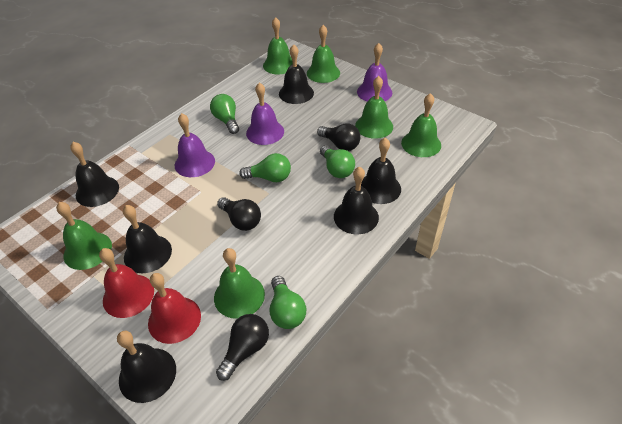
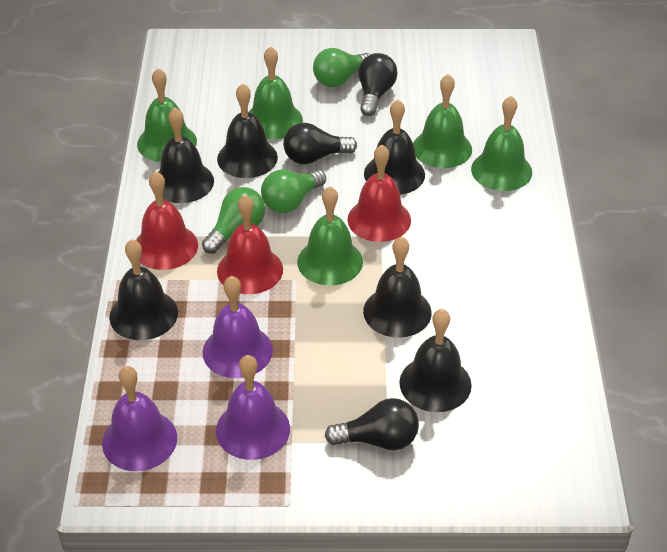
green bell: 6 -> 5
green light bulb: 4 -> 3
red bell: 2 -> 3

